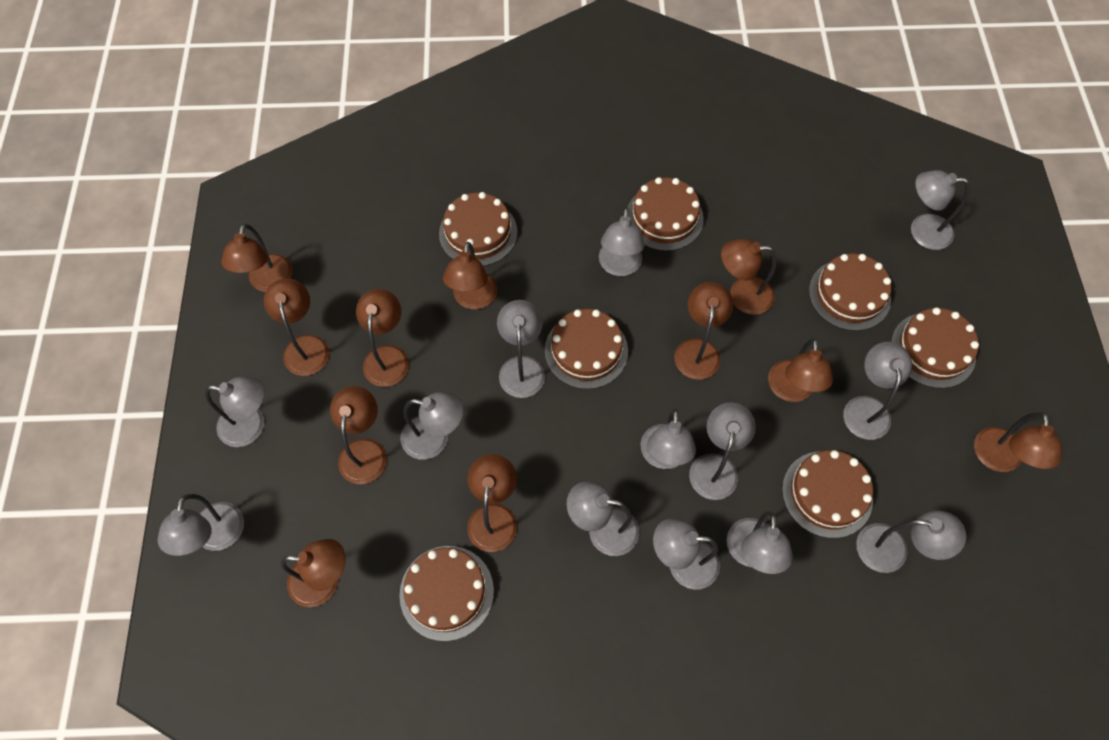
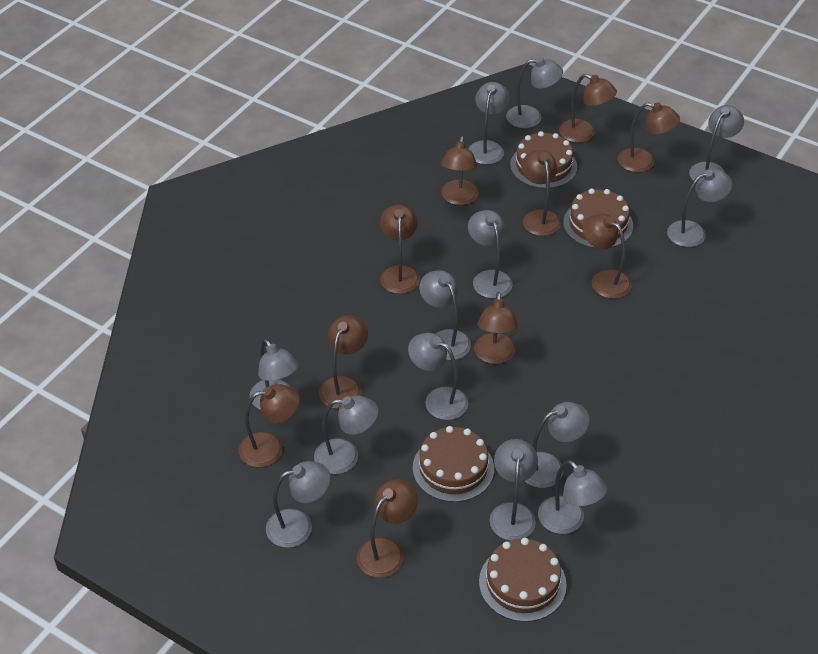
brown cake: 7 -> 4
brown lamp: 11 -> 10

